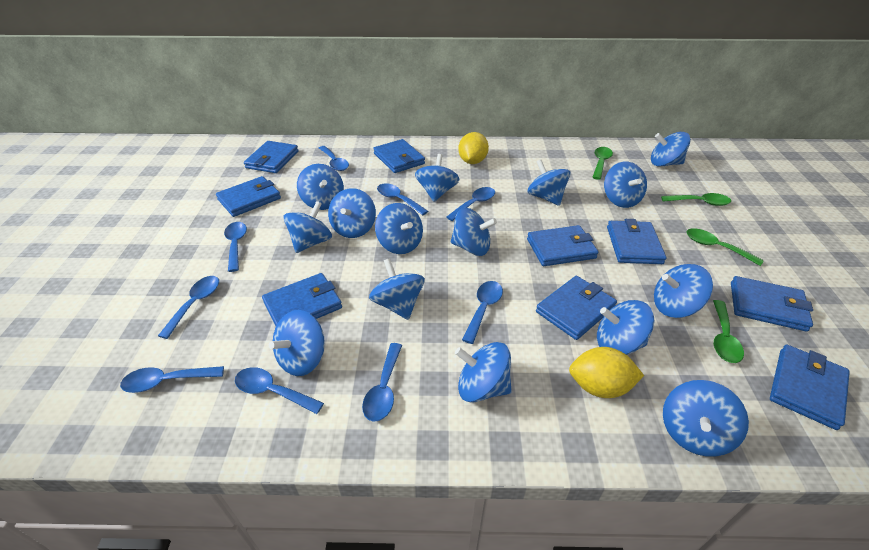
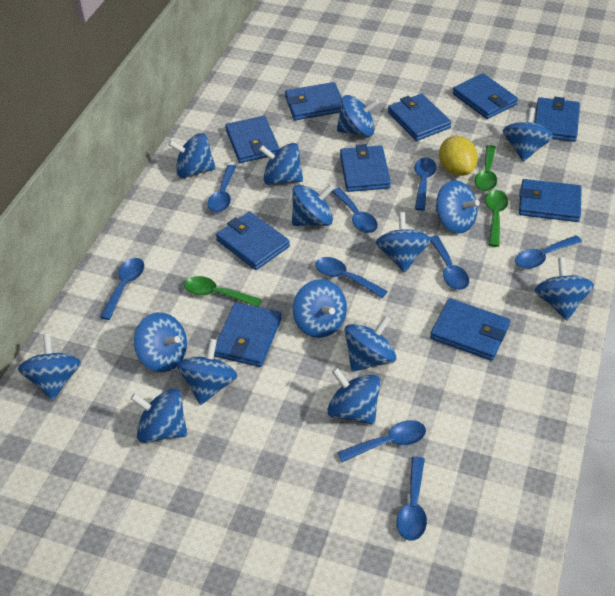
blue wallet: 9 -> 10
green spoon: 4 -> 3
yellow lemon: 2 -> 1

